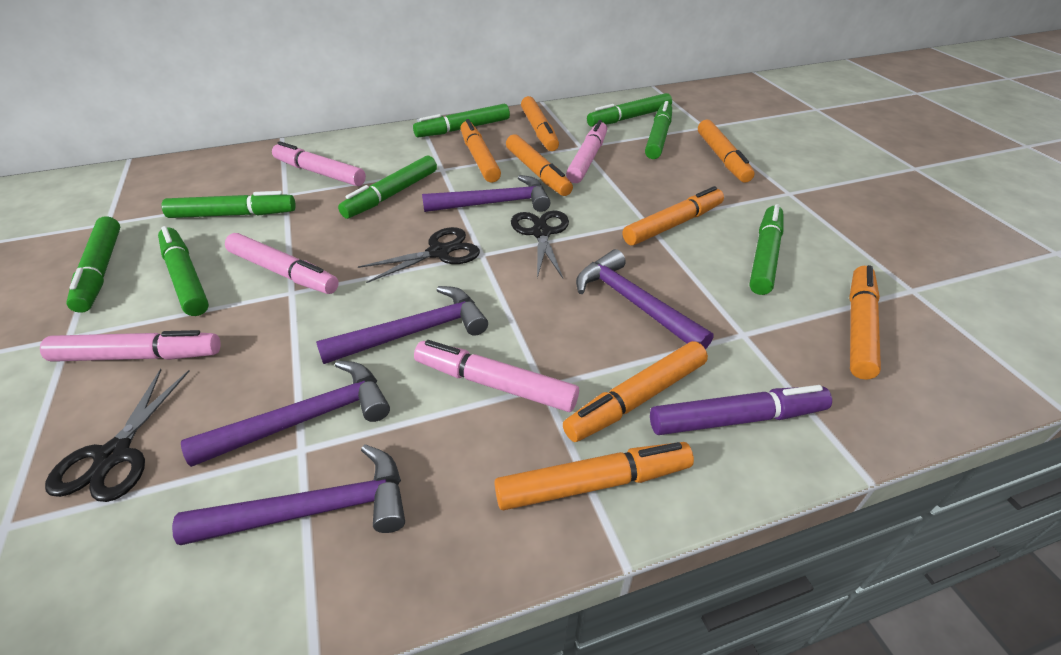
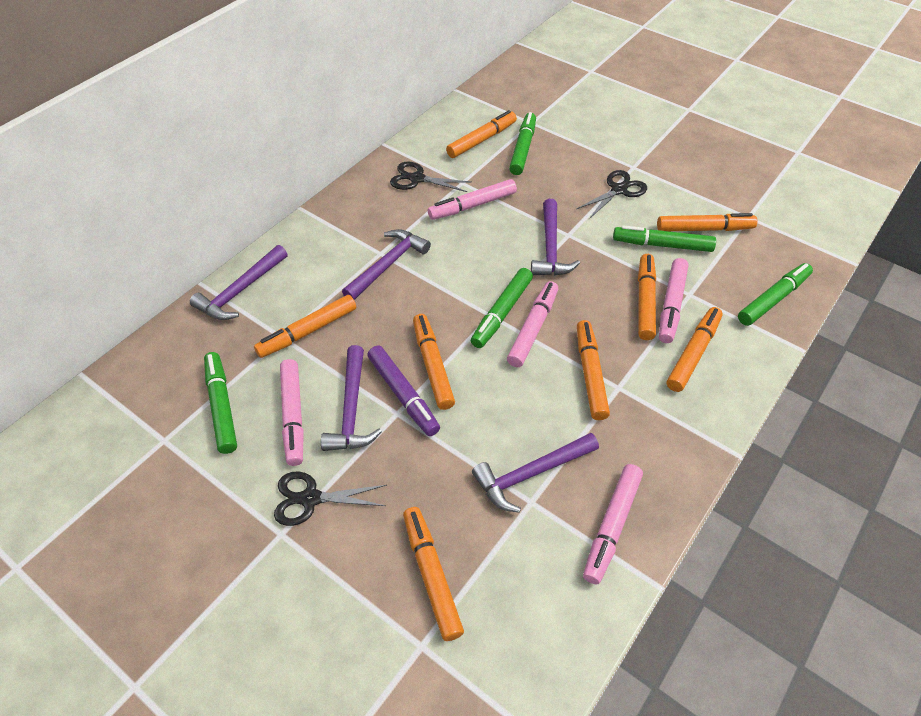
green marker: 8 -> 5

